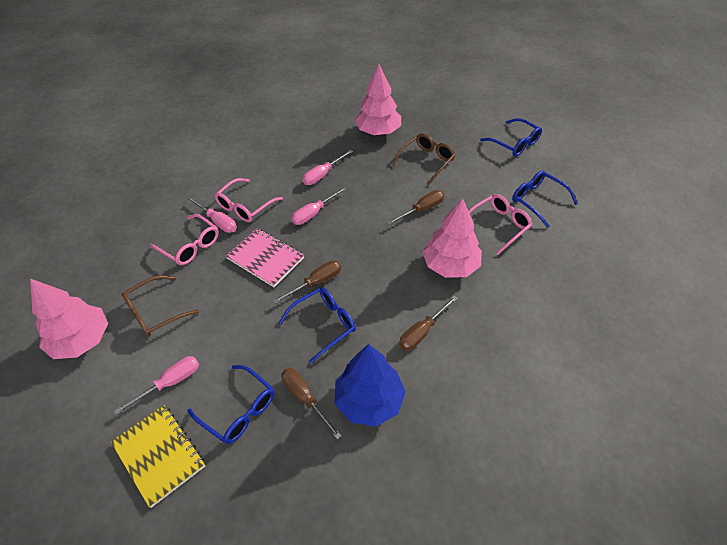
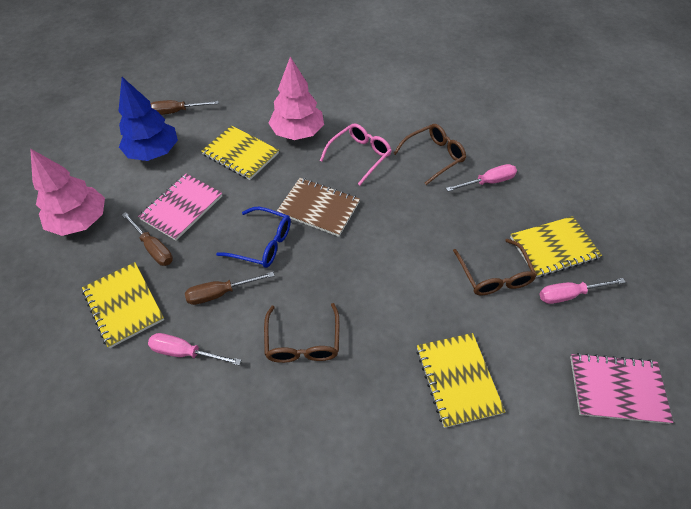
blue glasses: 4 -> 1
brown glasses: 2 -> 3
brown notebook: 0 -> 1
brown screwdriver: 4 -> 3
pink glasses: 3 -> 1
pink notebook: 1 -> 2
pink screwdriver: 4 -> 3
pink tree: 3 -> 2
yellow notebook: 1 -> 4

